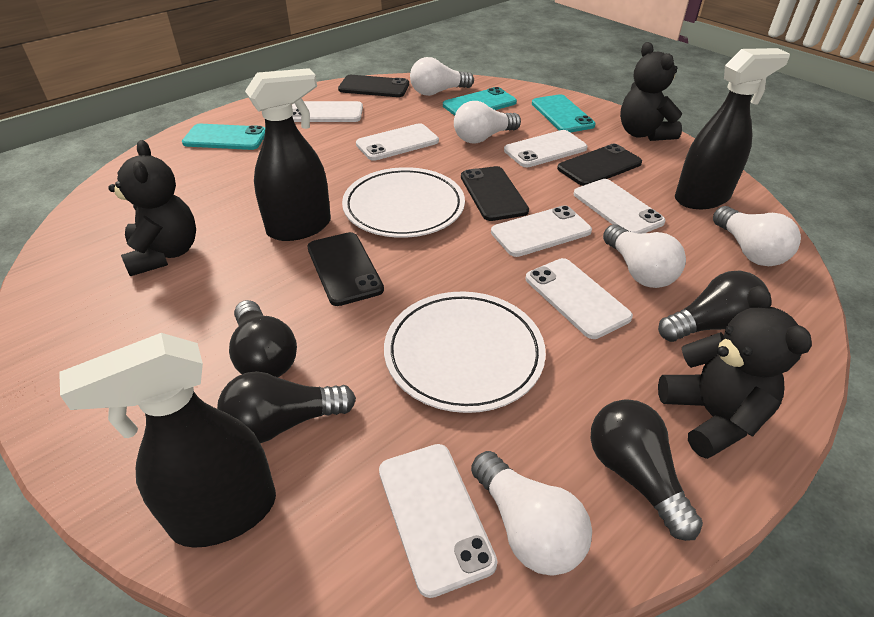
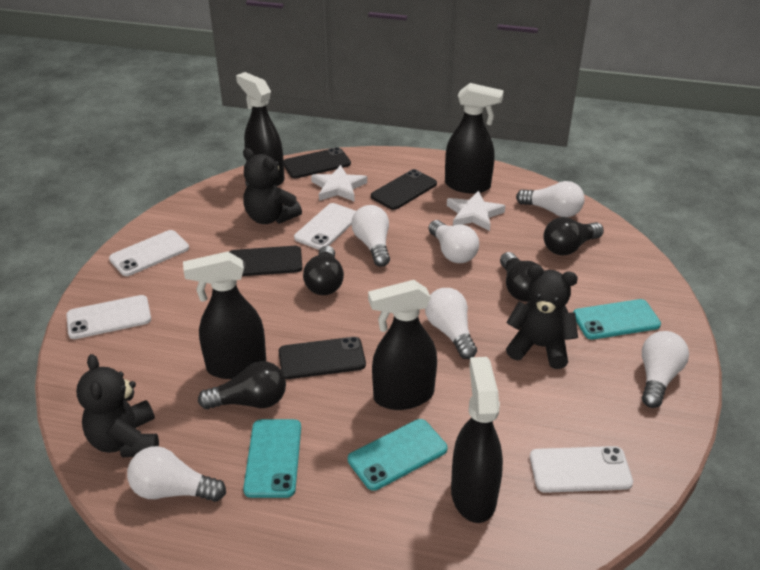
black spray bottle: 3 -> 5
white light bulb: 5 -> 6
white phone: 7 -> 4
white plate: 2 -> 0
white star: 0 -> 2

